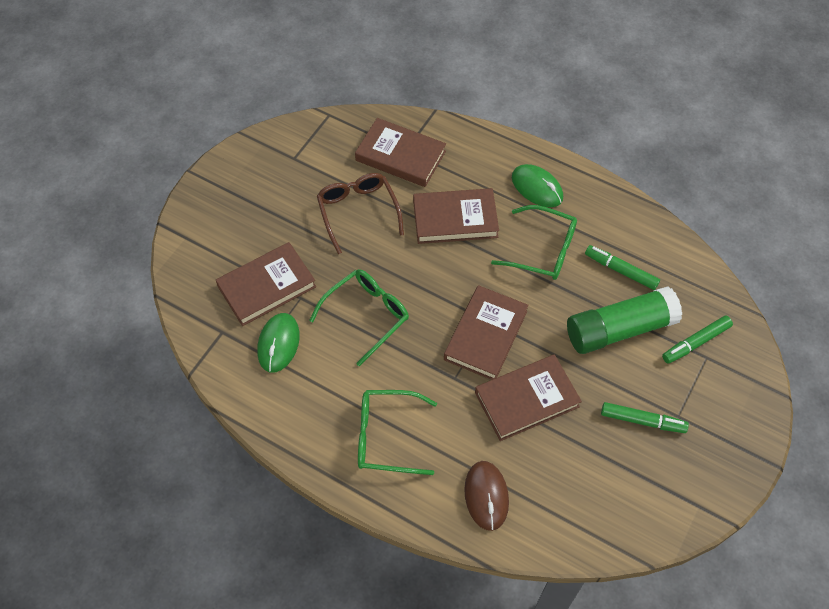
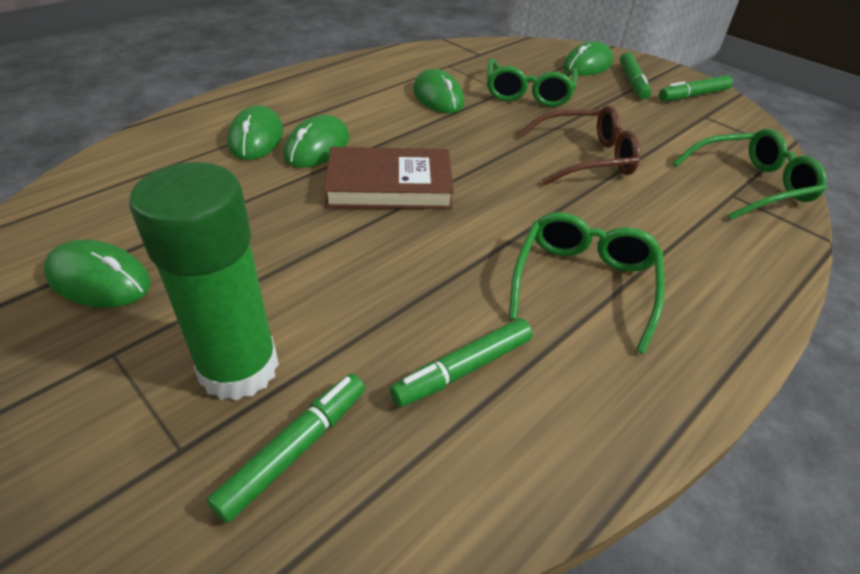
brown book: 5 -> 1
brown mouse: 1 -> 0
green marker: 3 -> 4
green mouse: 2 -> 5

